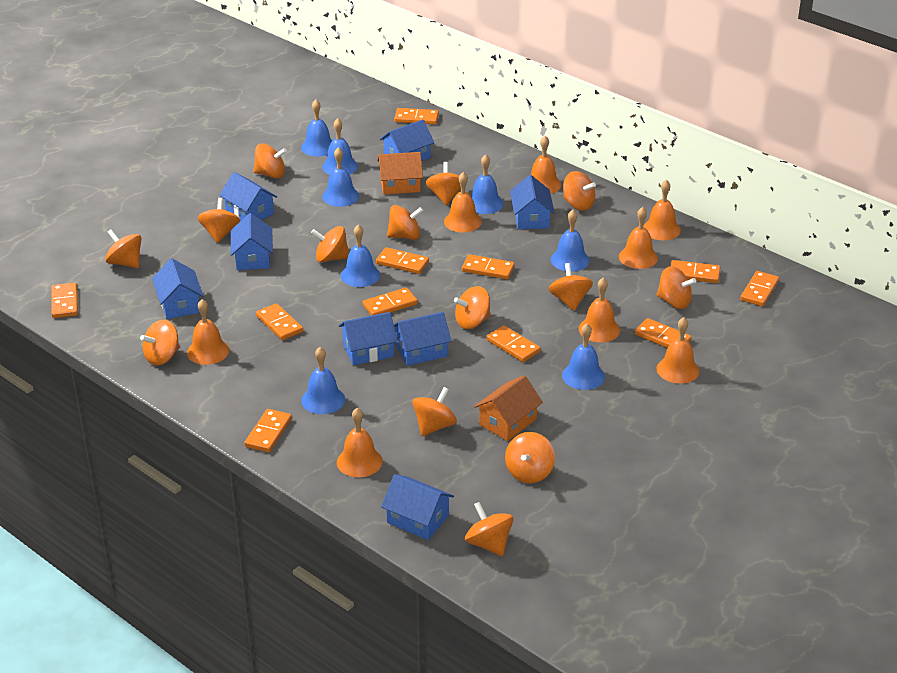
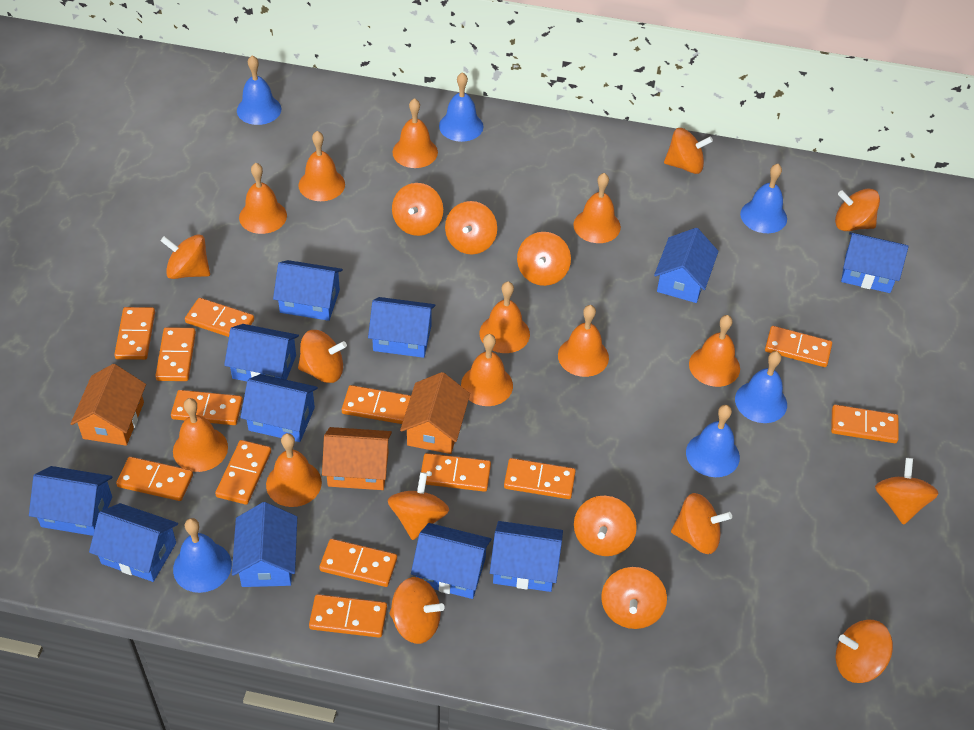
blue bell: 8 -> 6
blue house: 8 -> 11
orange bell: 8 -> 10
orange domino: 11 -> 13
orange house: 2 -> 3

